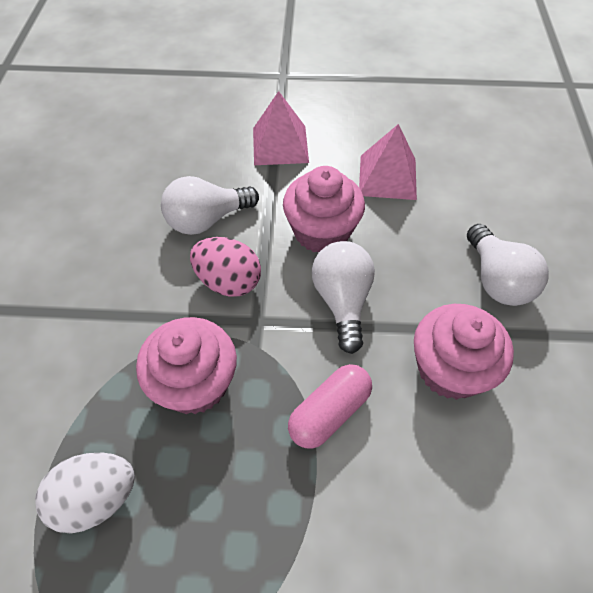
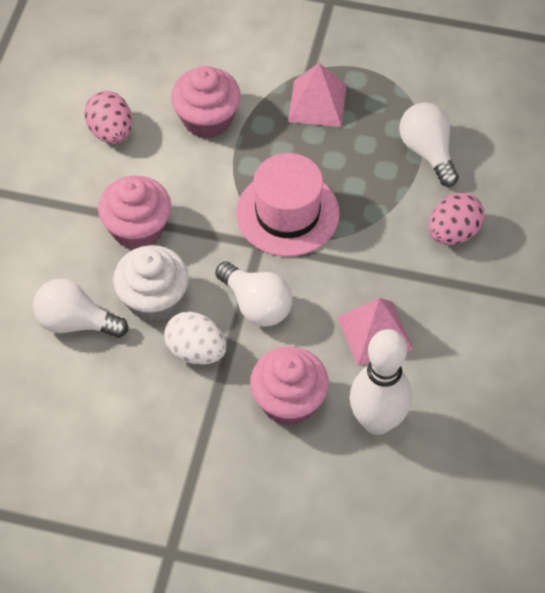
pink capsule: 1 -> 0
pink egg: 1 -> 2
pink hat: 0 -> 1
white bowling pin: 0 -> 1
white cupcake: 0 -> 1

